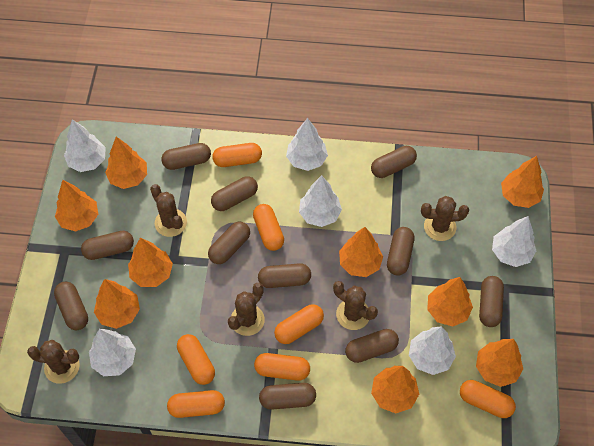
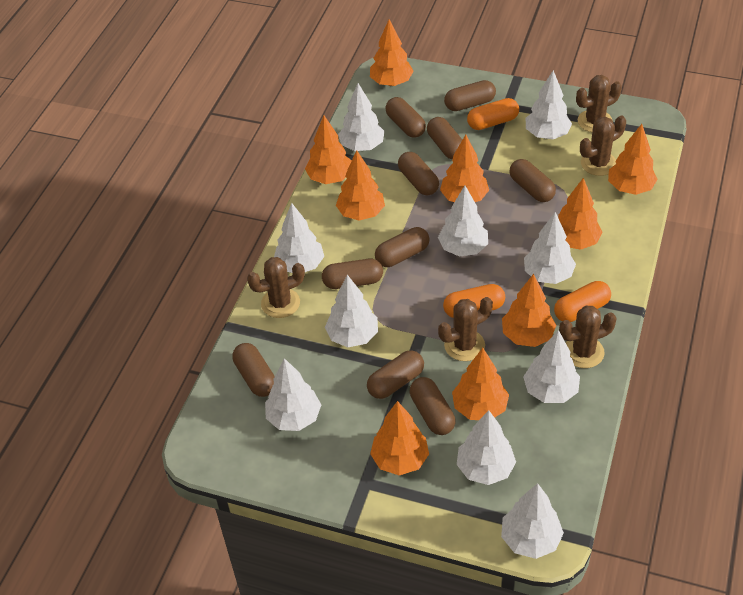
brown capsule: 11 -> 10
orange capsule: 7 -> 3
white tree: 6 -> 10

